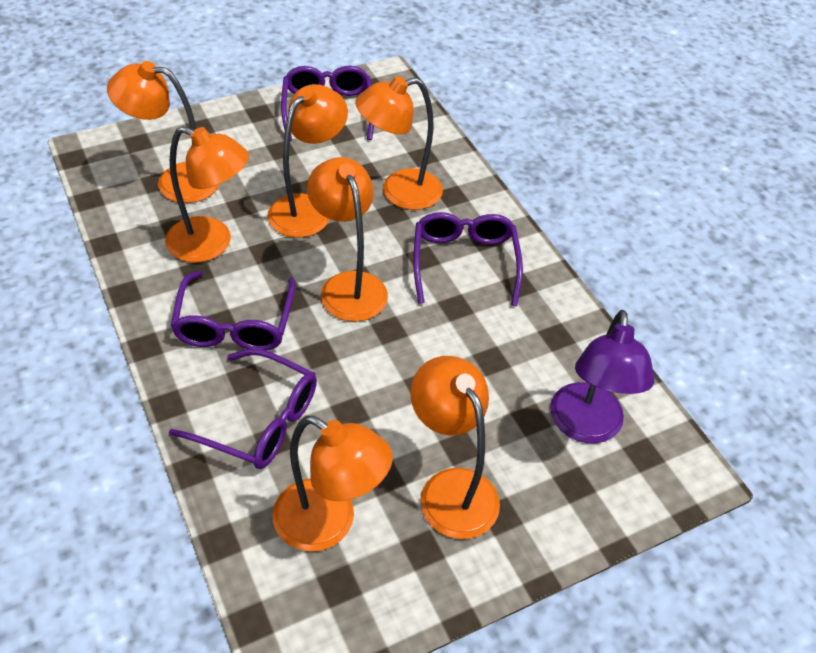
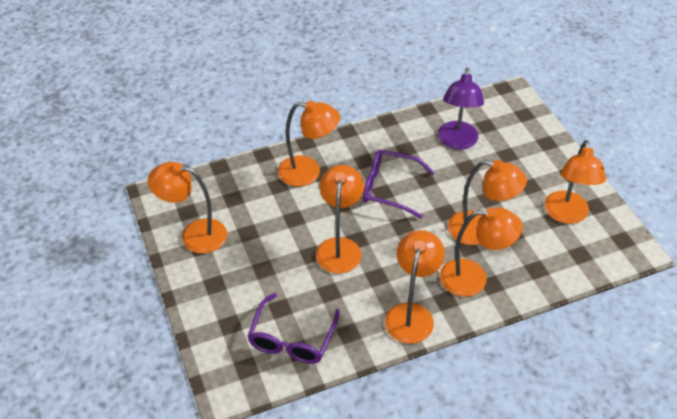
purple glasses: 4 -> 2

